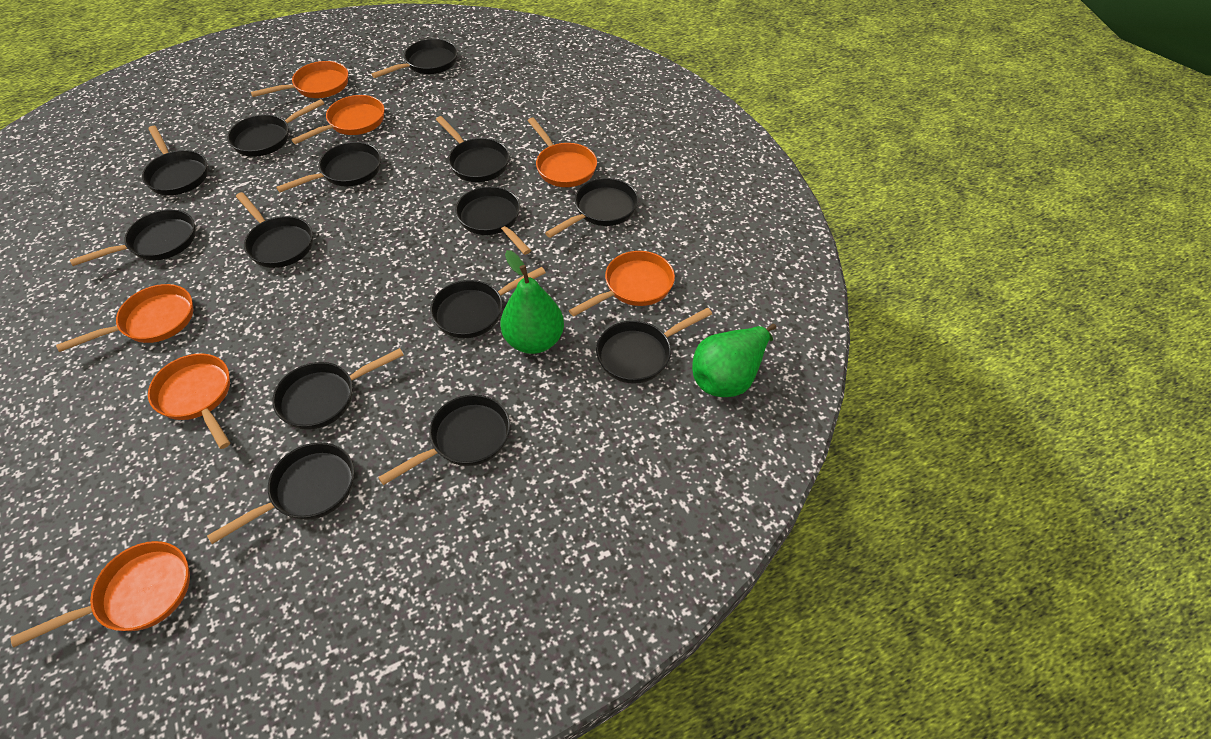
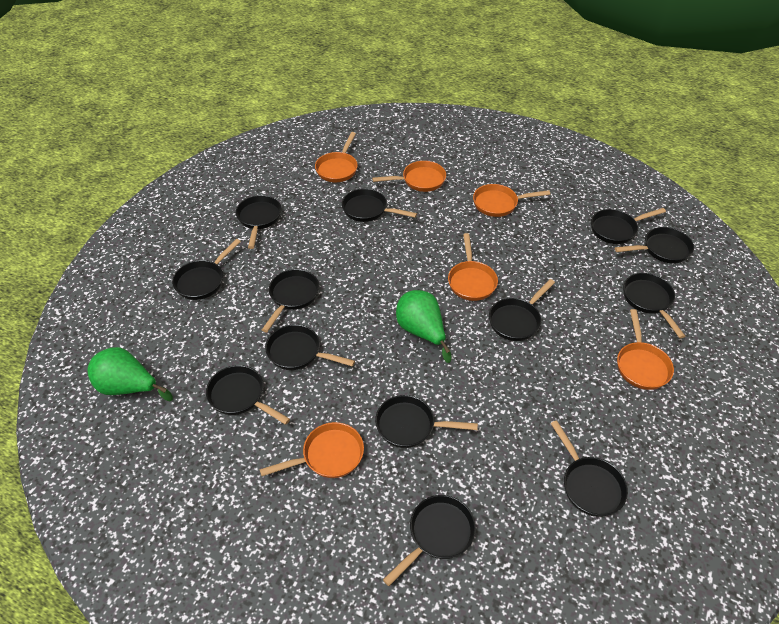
black pan: 14 -> 13
orange pan: 7 -> 6

